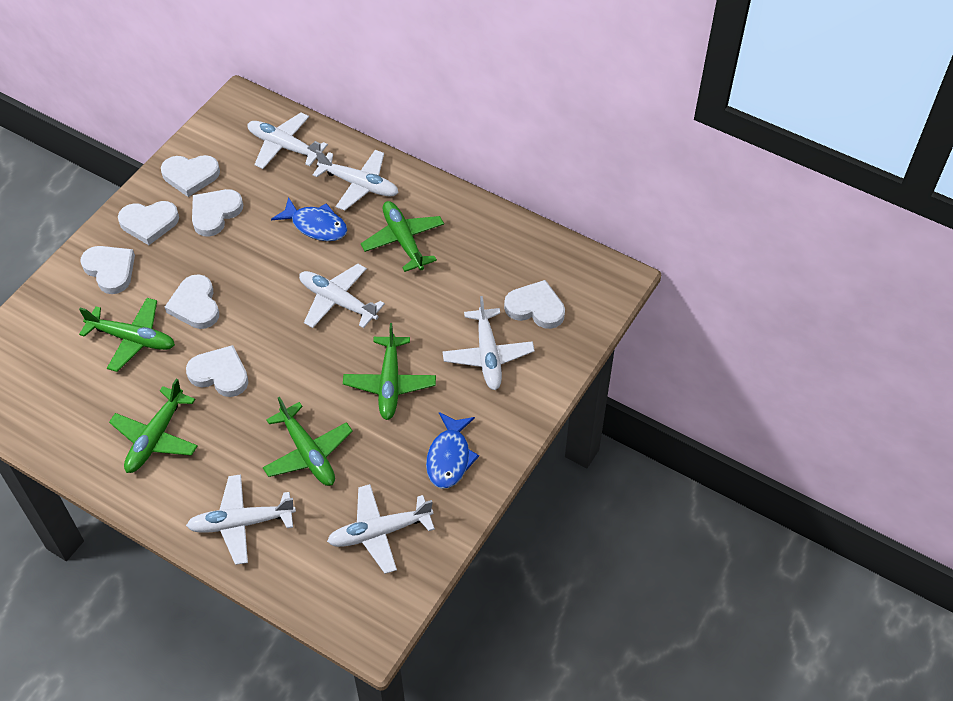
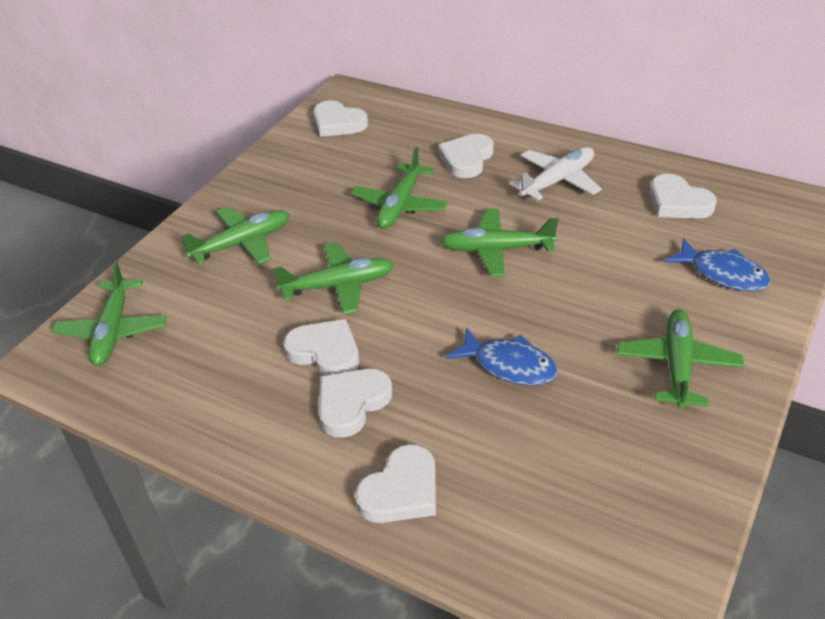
green plane: 5 -> 6
white heart: 7 -> 6
white plane: 6 -> 1

